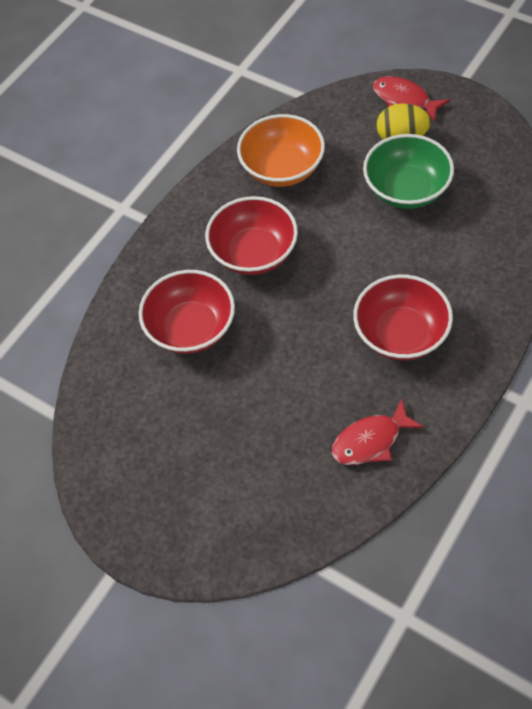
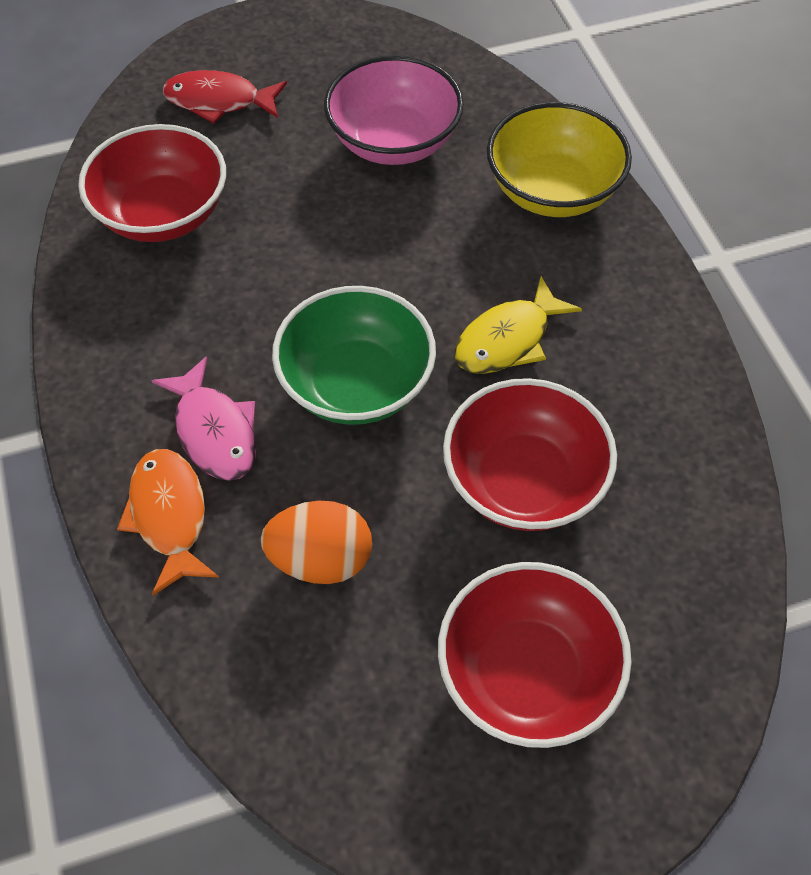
orange bowl: 1 -> 0
orange egg: 0 -> 1
orange fish: 0 -> 1
pink bowl: 0 -> 1
pink fish: 0 -> 1
red fish: 2 -> 1
yellow bowl: 0 -> 1
yellow egg: 1 -> 0
yellow fish: 0 -> 1

